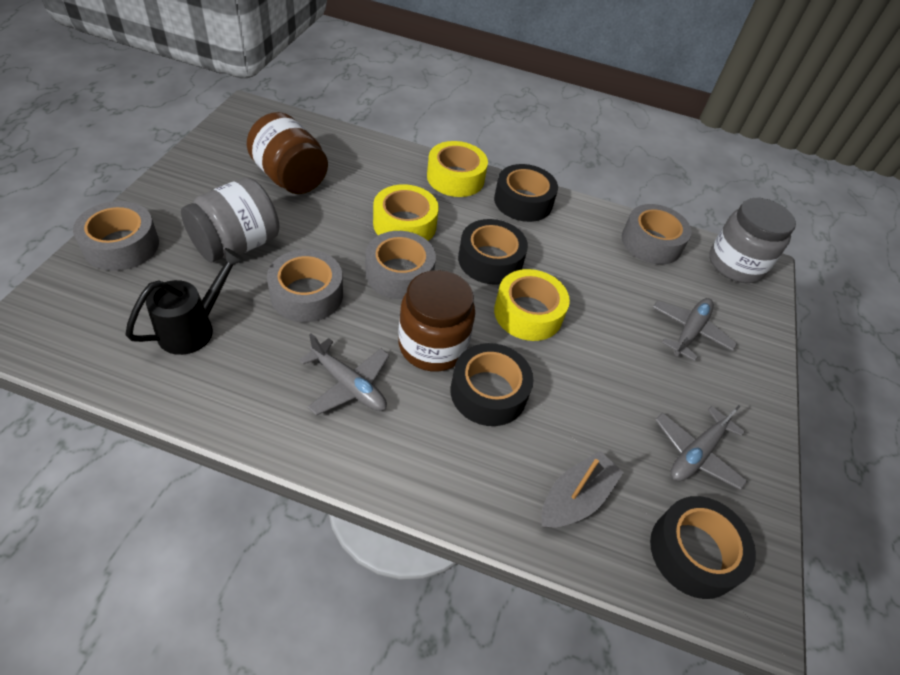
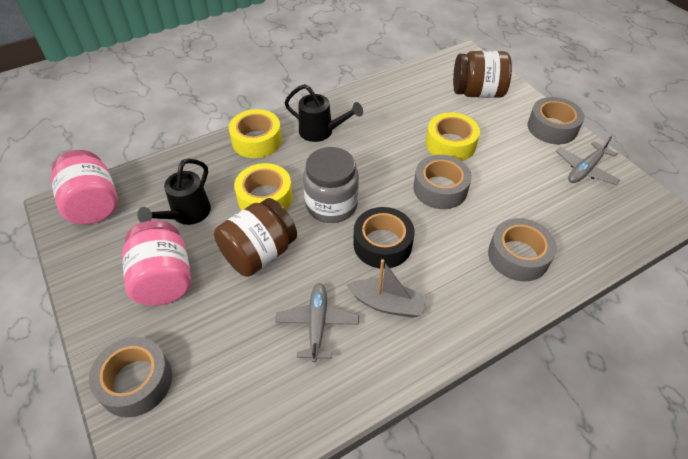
black tape: 4 -> 1
black watering can: 1 -> 2
grey jar: 2 -> 1
grey plane: 3 -> 2
pink jar: 0 -> 2

